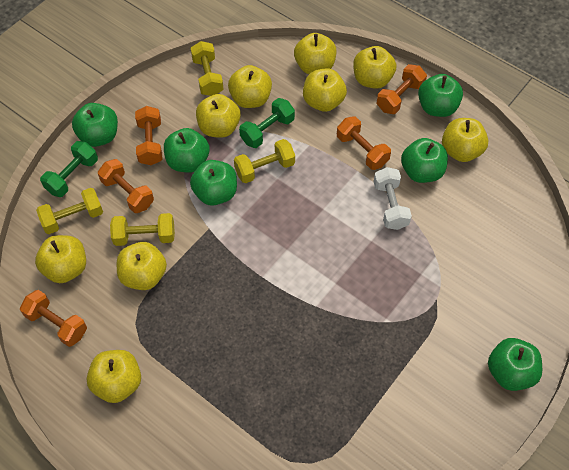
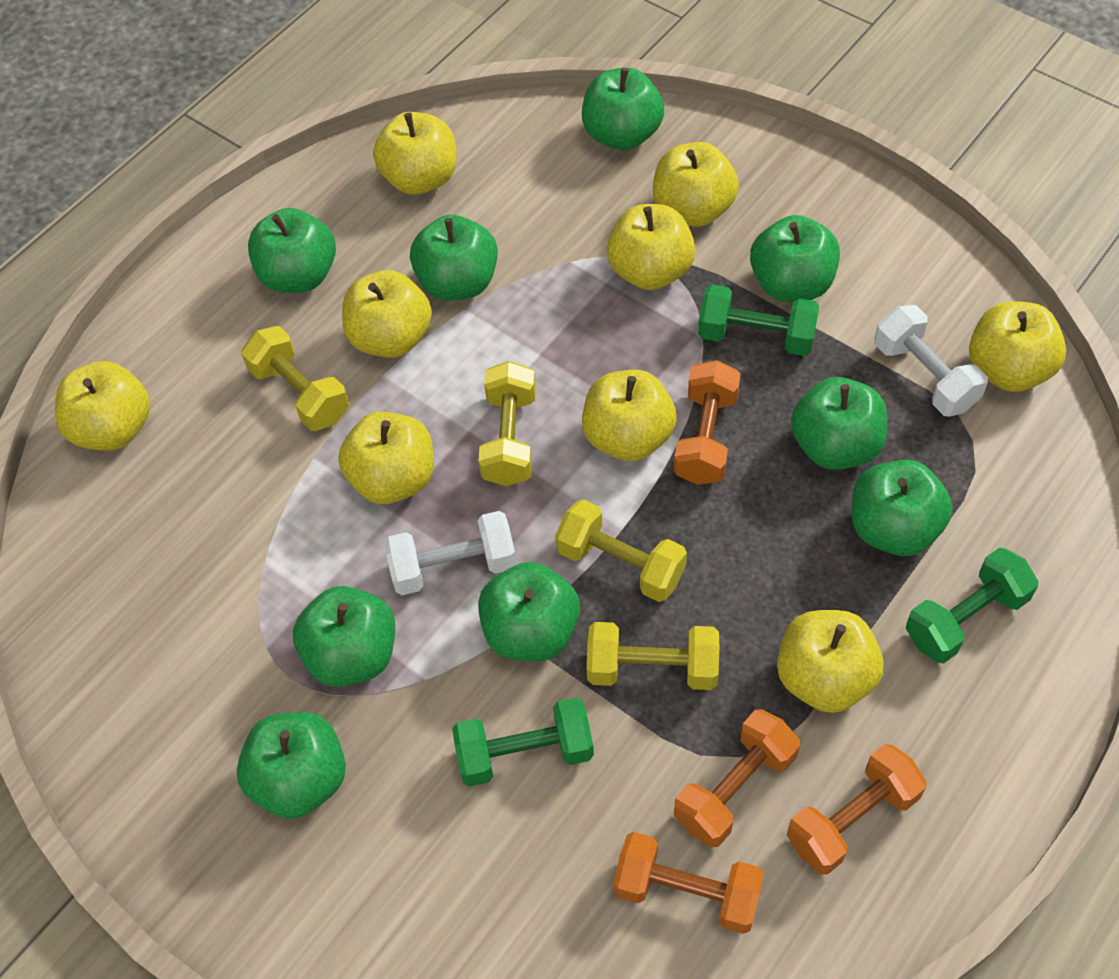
green apple: 6 -> 9
green dumbbell: 2 -> 3
orange dumbbell: 5 -> 4
white dumbbell: 1 -> 2

